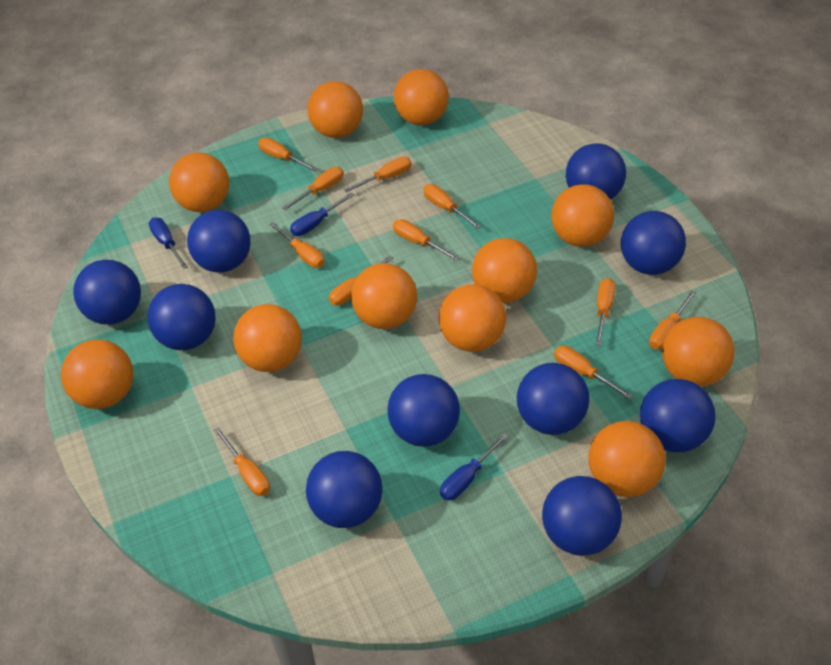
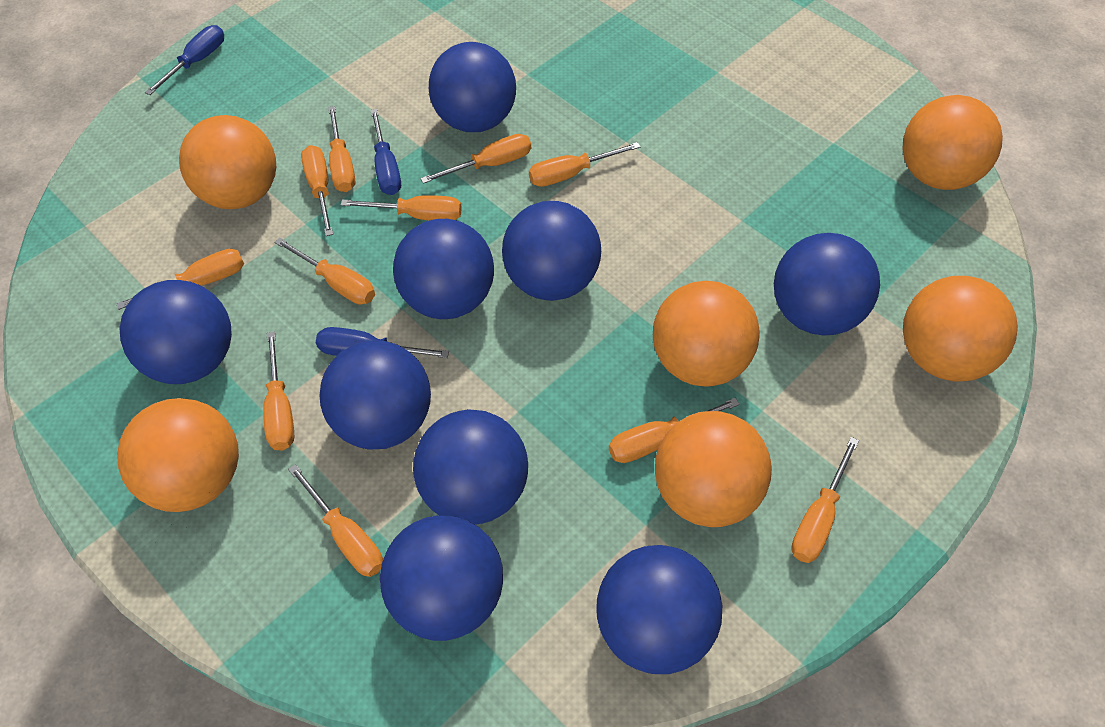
blue ball: 10 -> 9
orange ball: 11 -> 6

